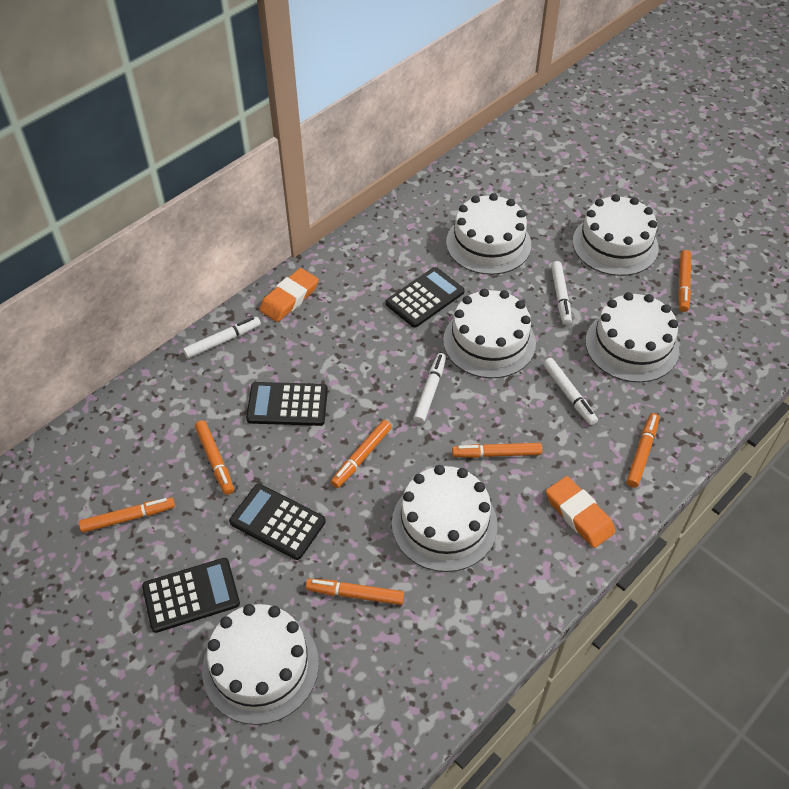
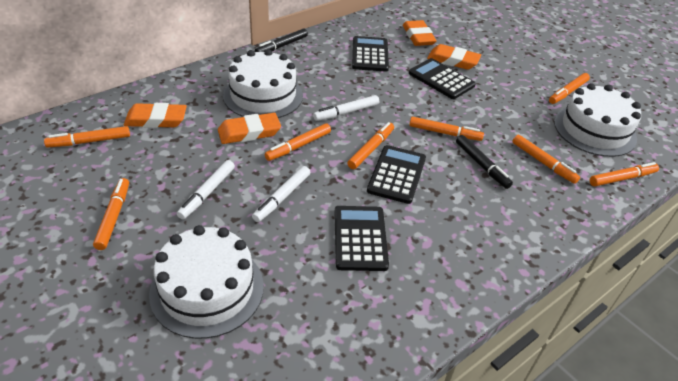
black marker: 0 -> 2
orange eraser: 2 -> 4
orange marker: 7 -> 8
white cake: 6 -> 3
white marker: 4 -> 3

